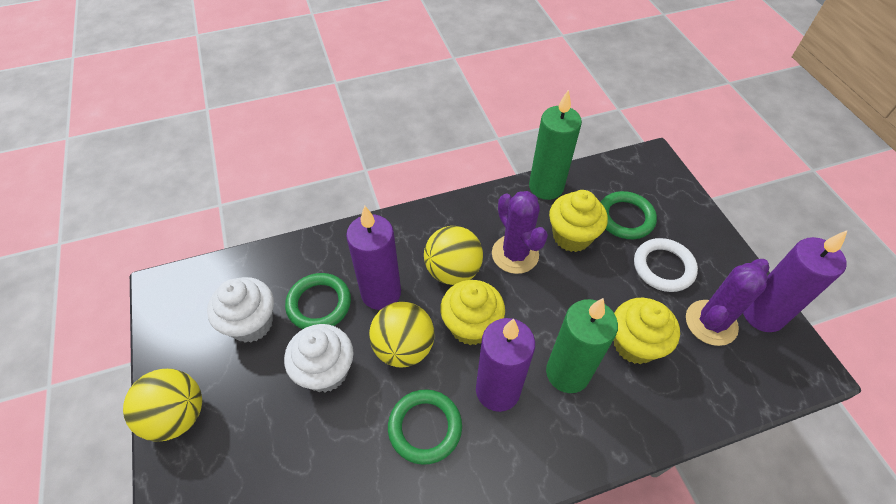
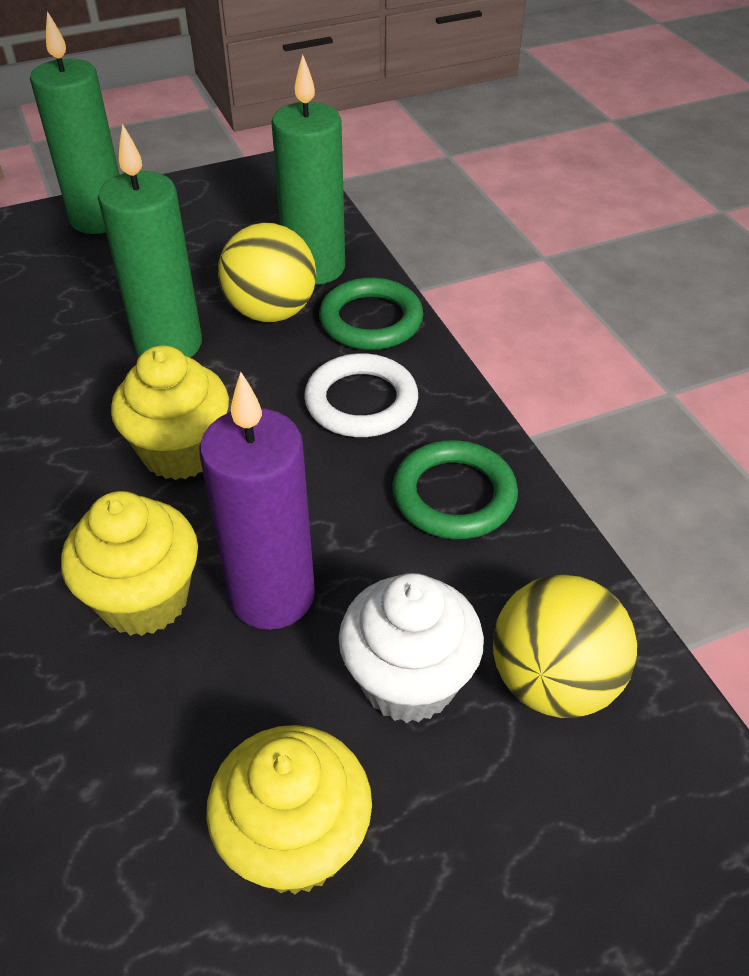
green candle: 2 -> 3
green ring: 3 -> 2
purple cactus: 2 -> 0
purple candle: 3 -> 1
white cupcake: 2 -> 1
yellow ball: 3 -> 2

